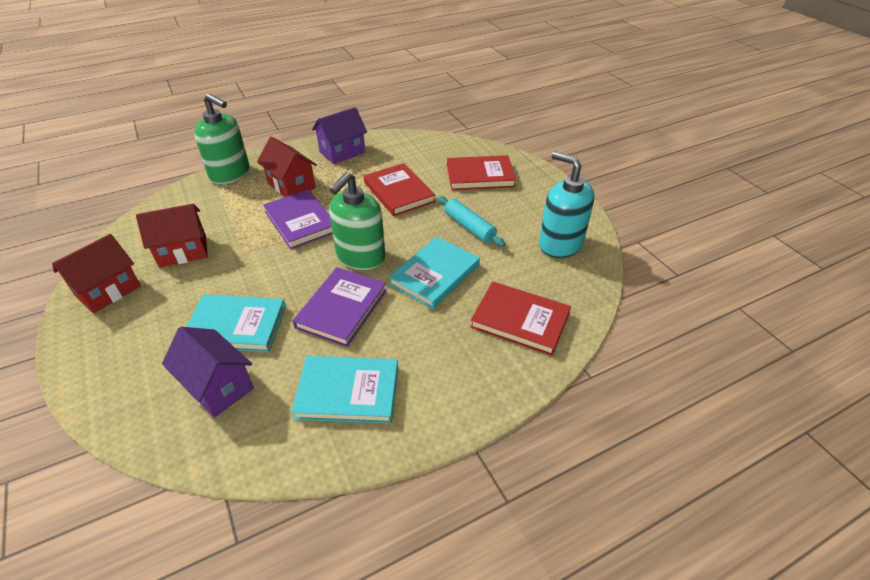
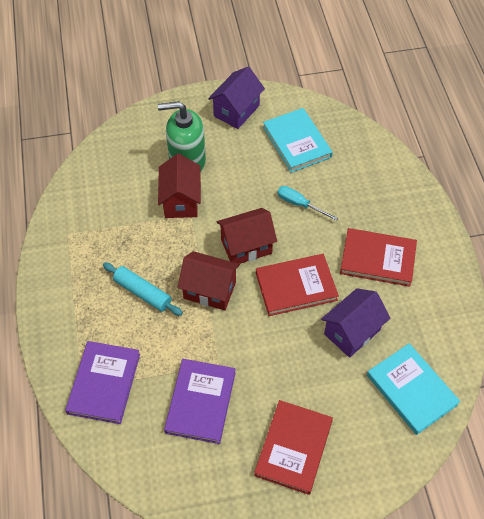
green soap dispenser: 2 -> 1
turquoise book: 3 -> 2
turquoise screwdriver: 0 -> 1
turquoise soap dispenser: 1 -> 0

